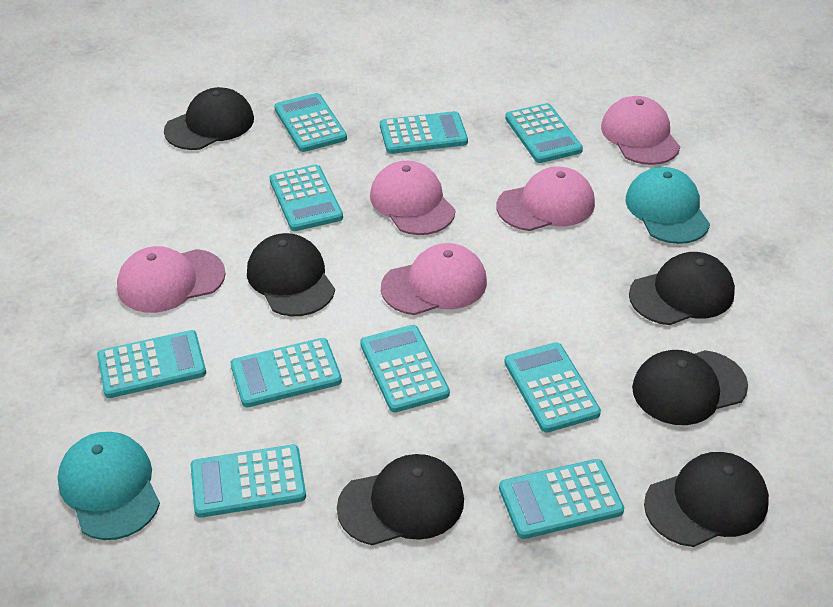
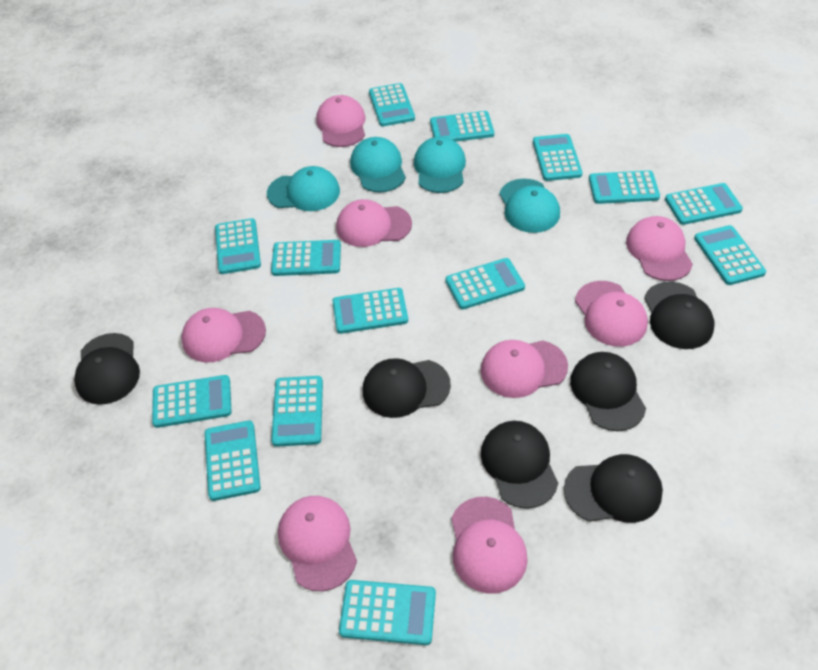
pink cap: 5 -> 8
turquoise calculator: 10 -> 14
turquoise cap: 2 -> 4

